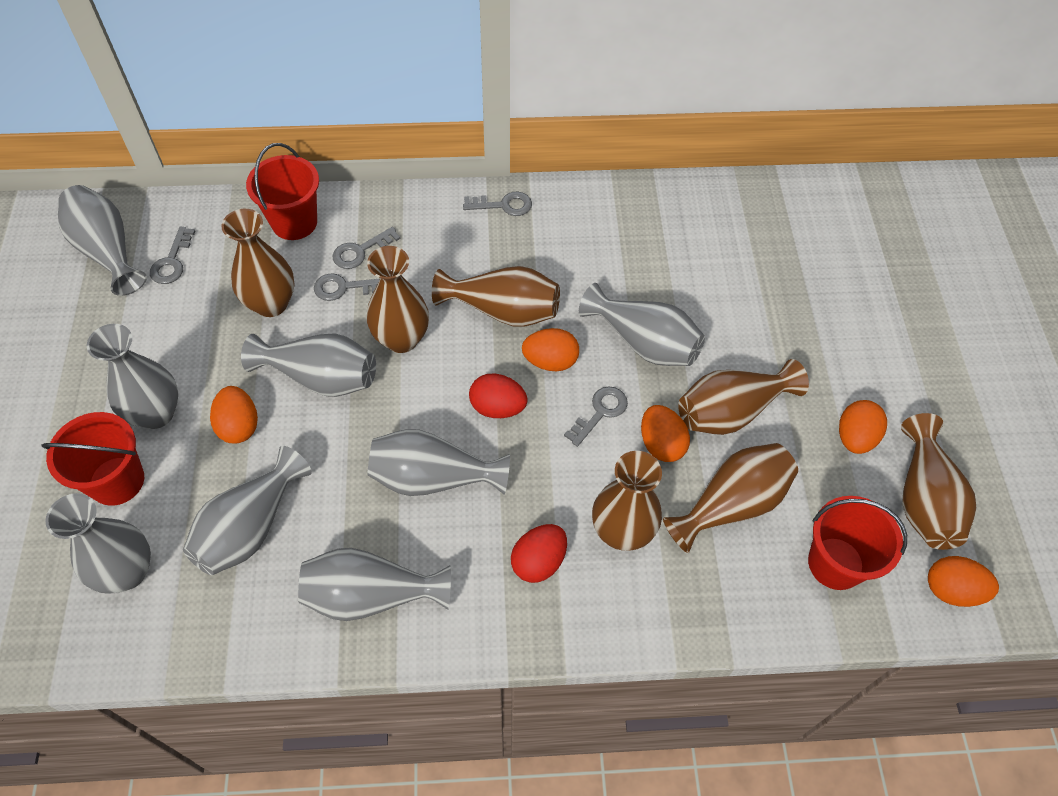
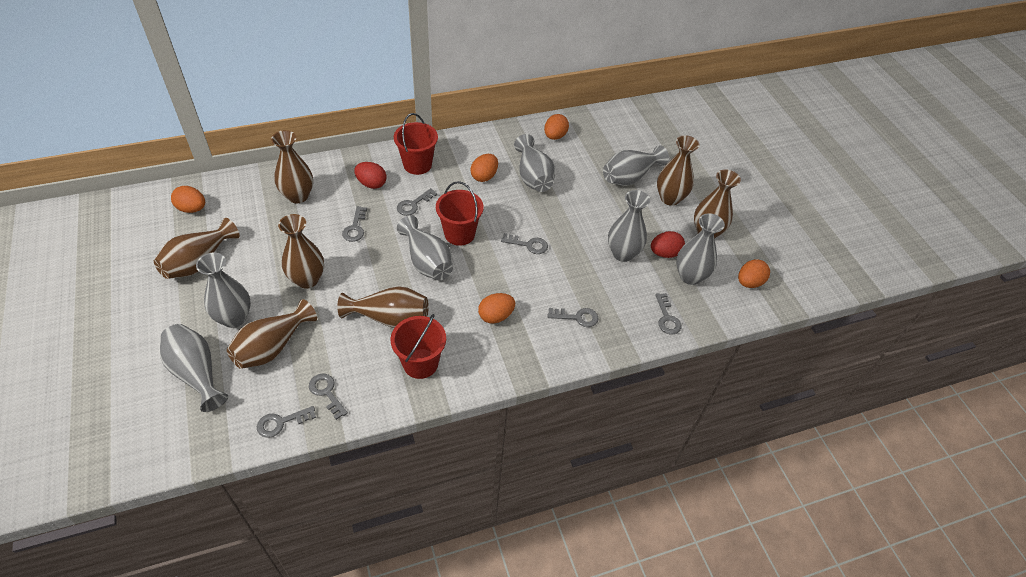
grey key: 5 -> 7
grey vase: 8 -> 7

